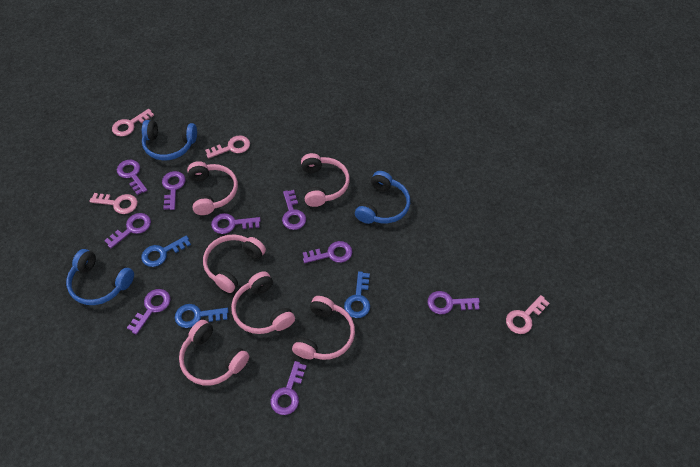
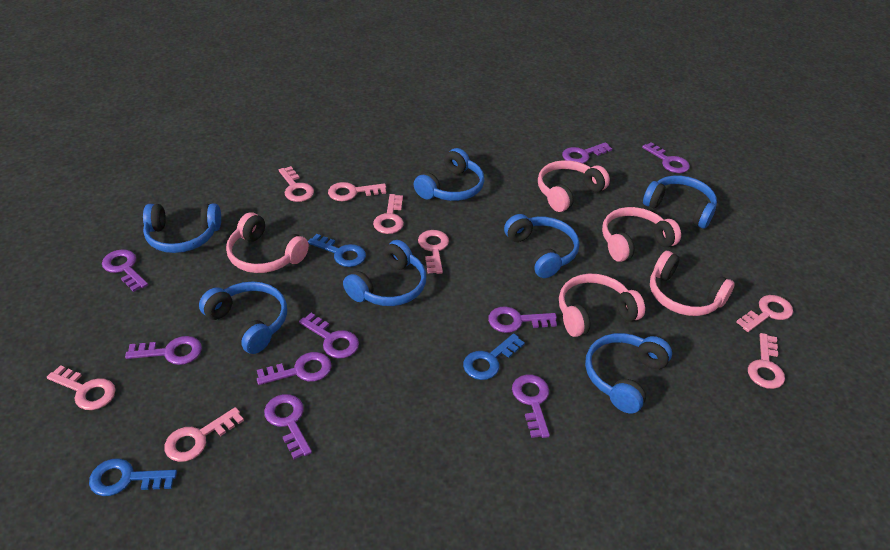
blue headphones: 3 -> 7
pink headphones: 6 -> 5
pink key: 4 -> 8

